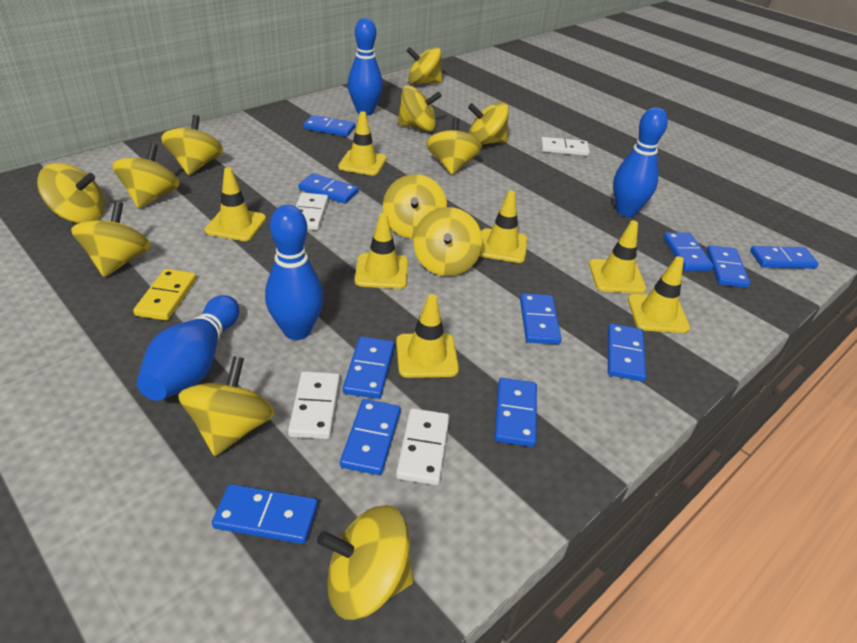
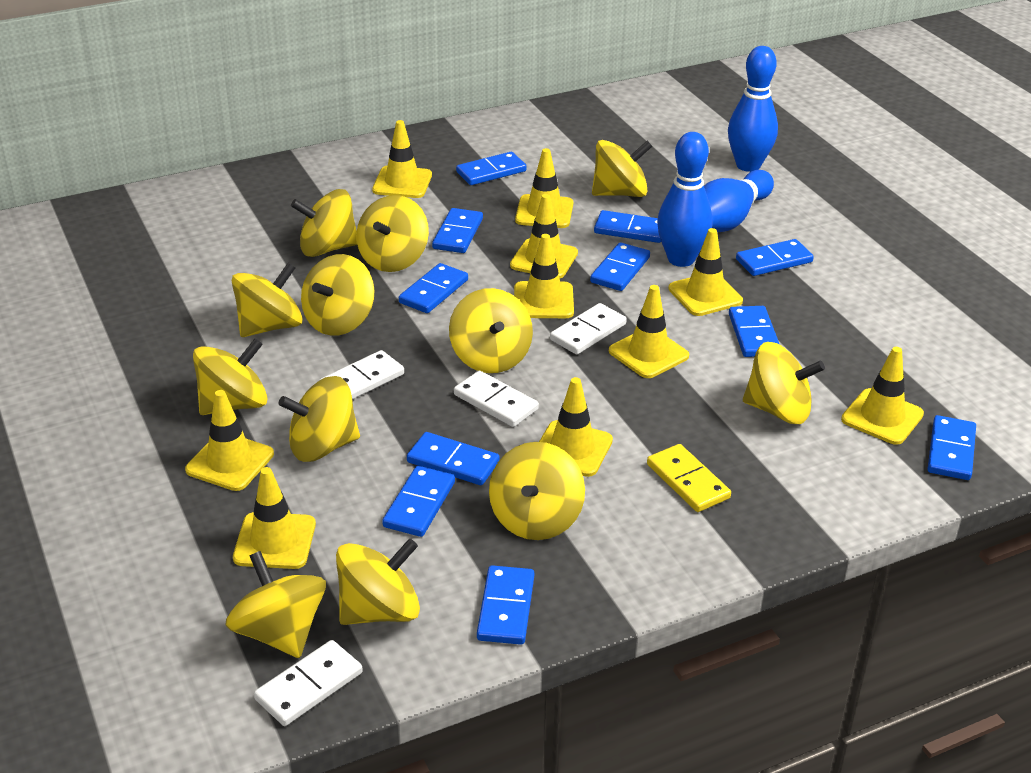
blue bowling pin: 4 -> 3
yellow traffic cone: 7 -> 10

